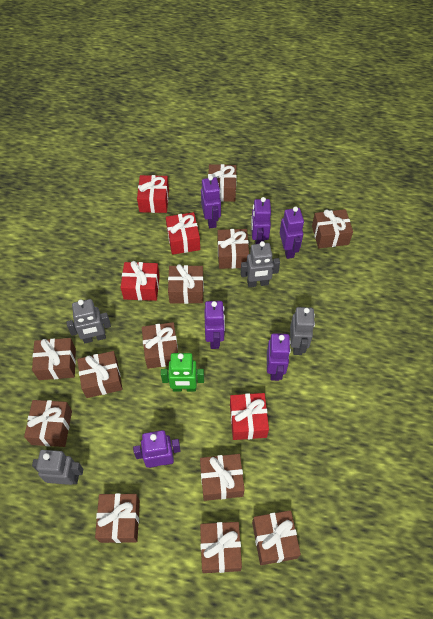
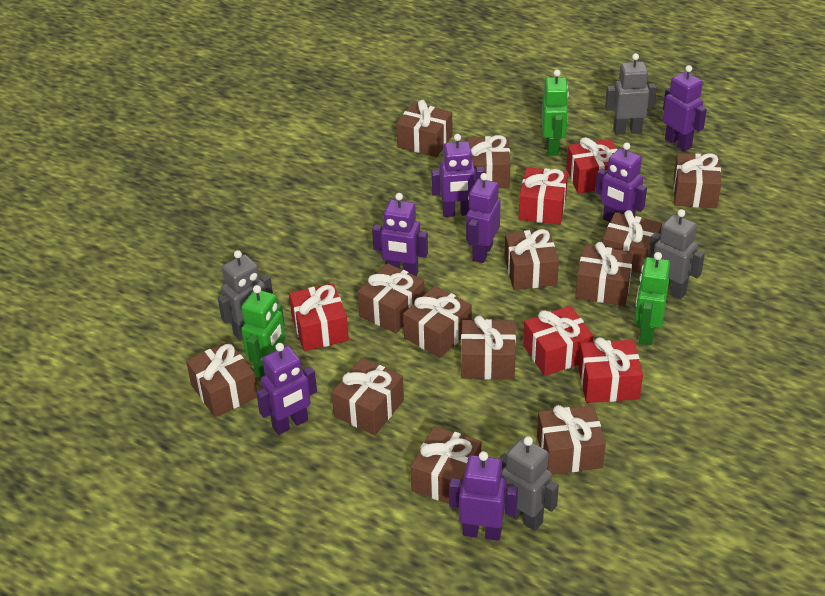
brown gift: 12 -> 13
green robot: 1 -> 3
purple robot: 6 -> 7
red gift: 4 -> 5

